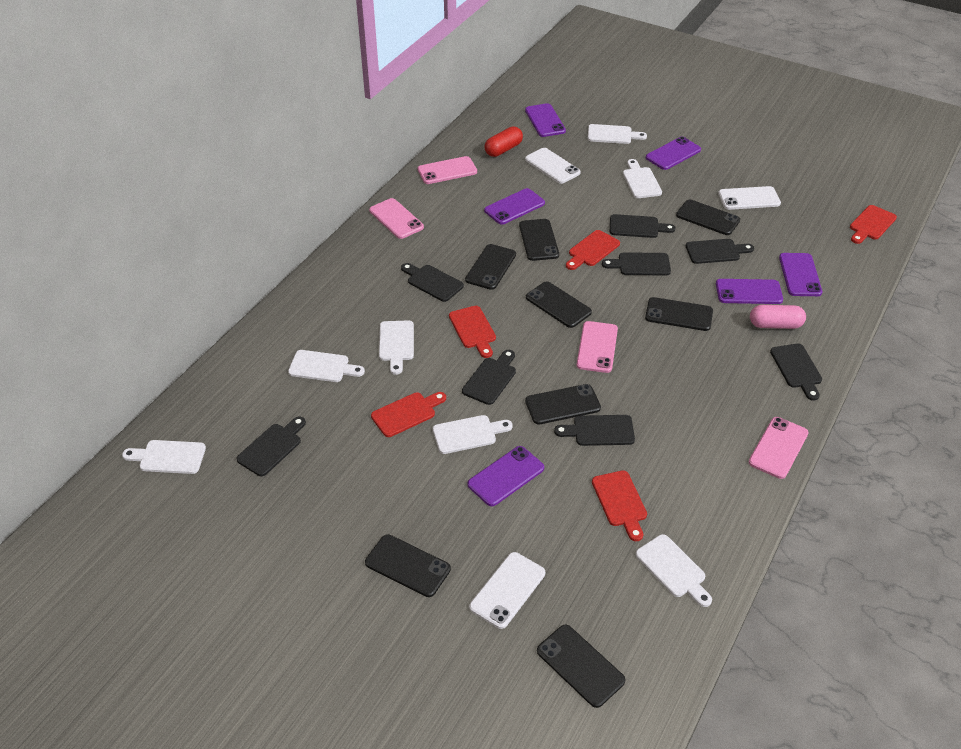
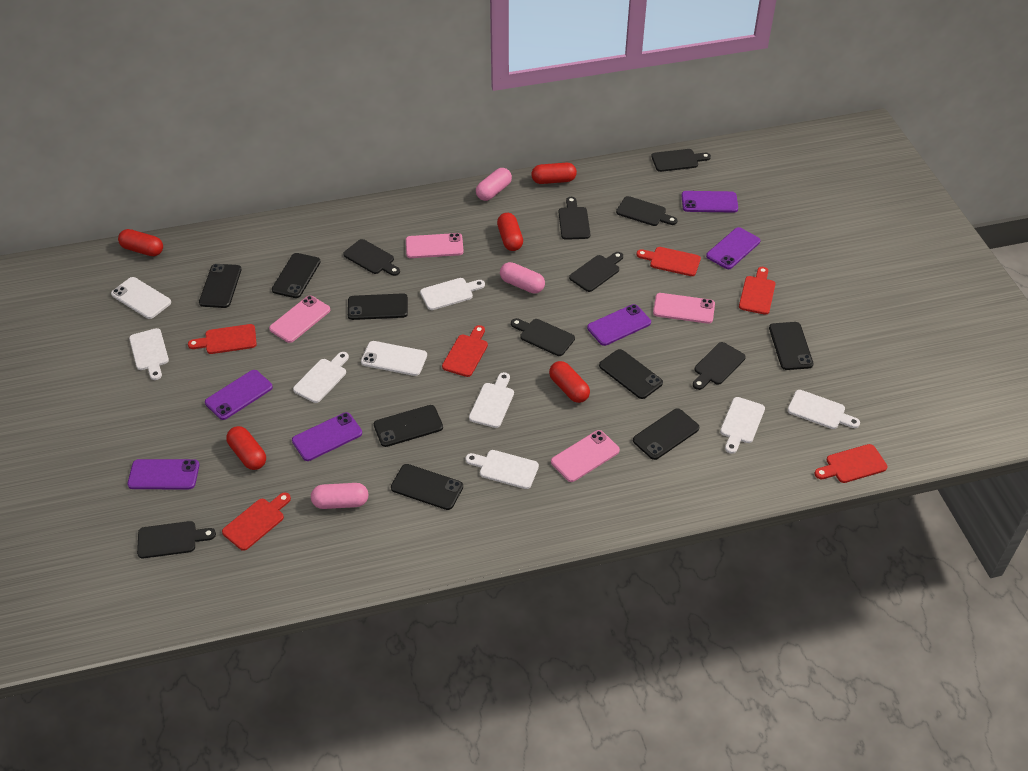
pink capsule: 1 -> 3
red capsule: 1 -> 5
red cutting board: 5 -> 6
white phone: 3 -> 2

